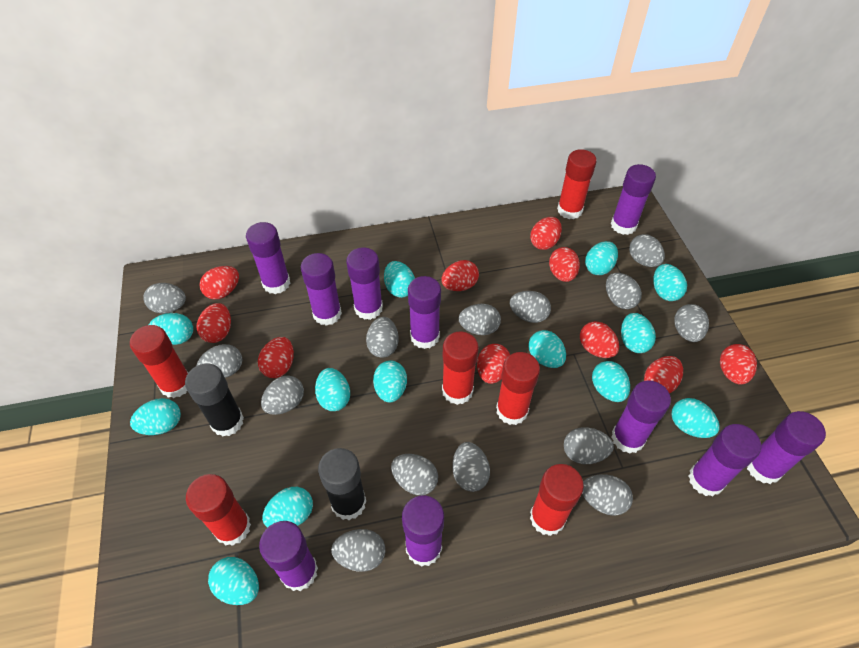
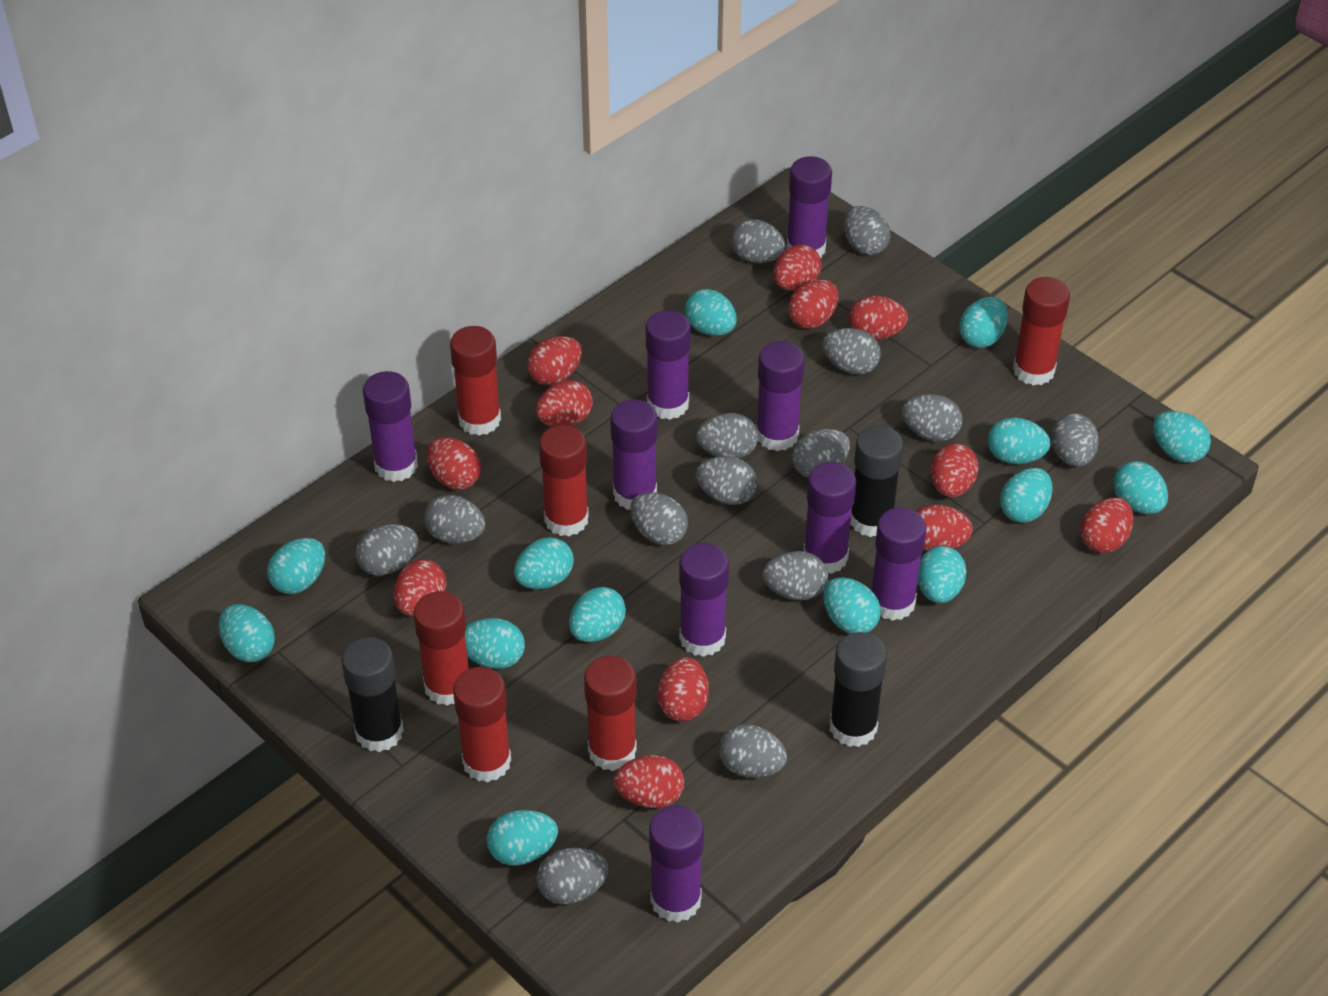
black glue stick: 2 -> 3
purple glue stick: 10 -> 9
red egg: 10 -> 12
turquoise egg: 13 -> 14

